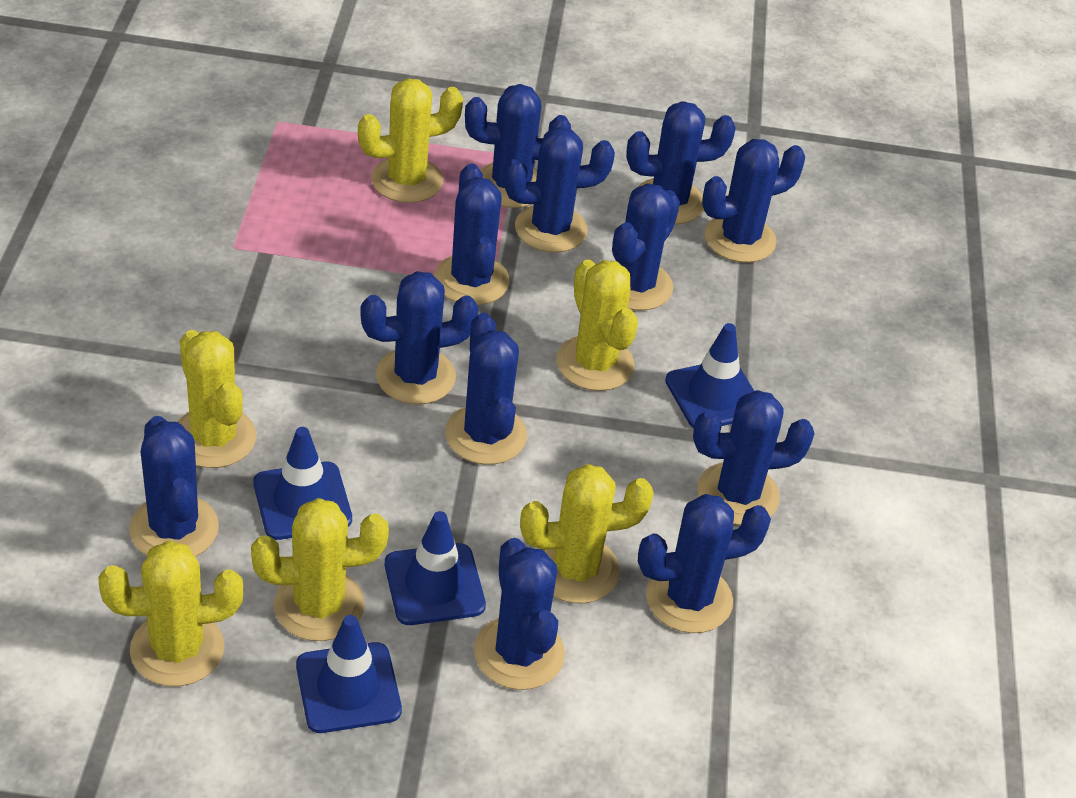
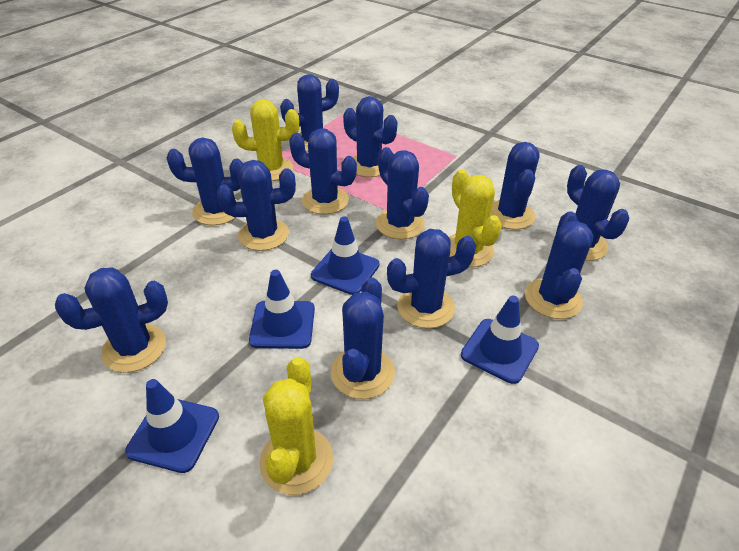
yellow cactus: 6 -> 3

